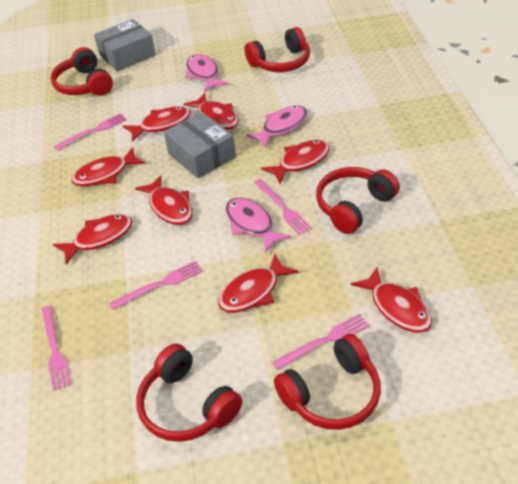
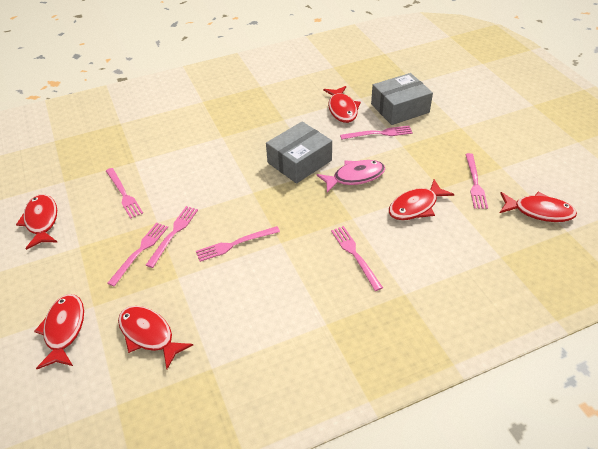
pink fish: 3 -> 1
pink fork: 5 -> 7
red fish: 8 -> 6
red headphones: 5 -> 0

